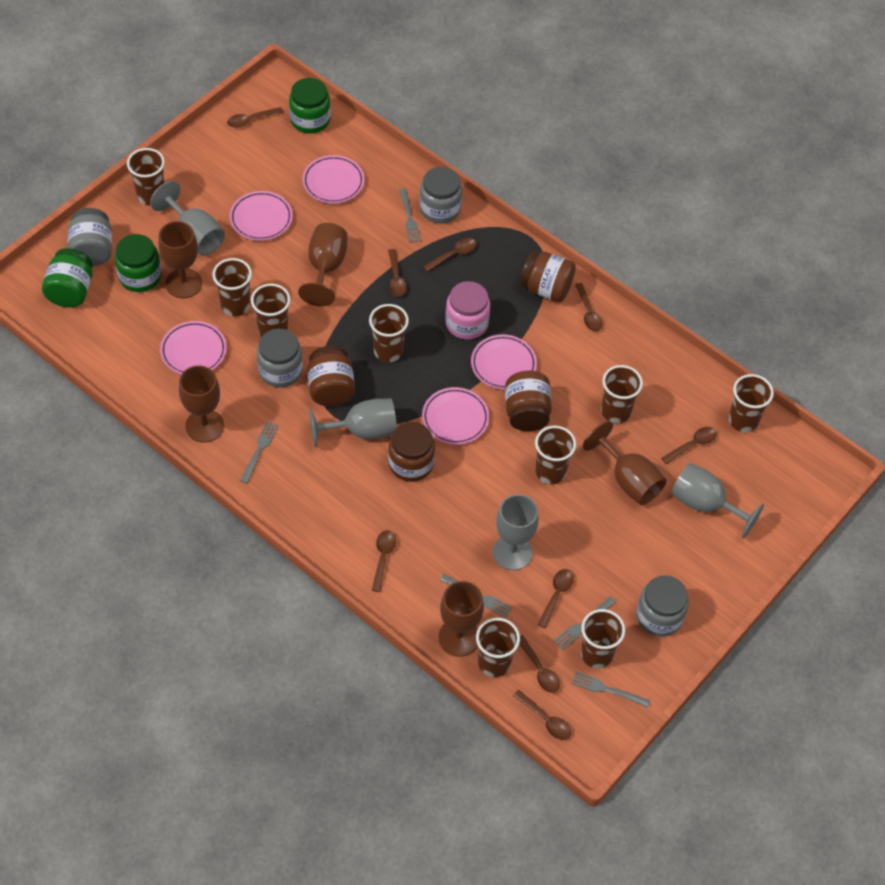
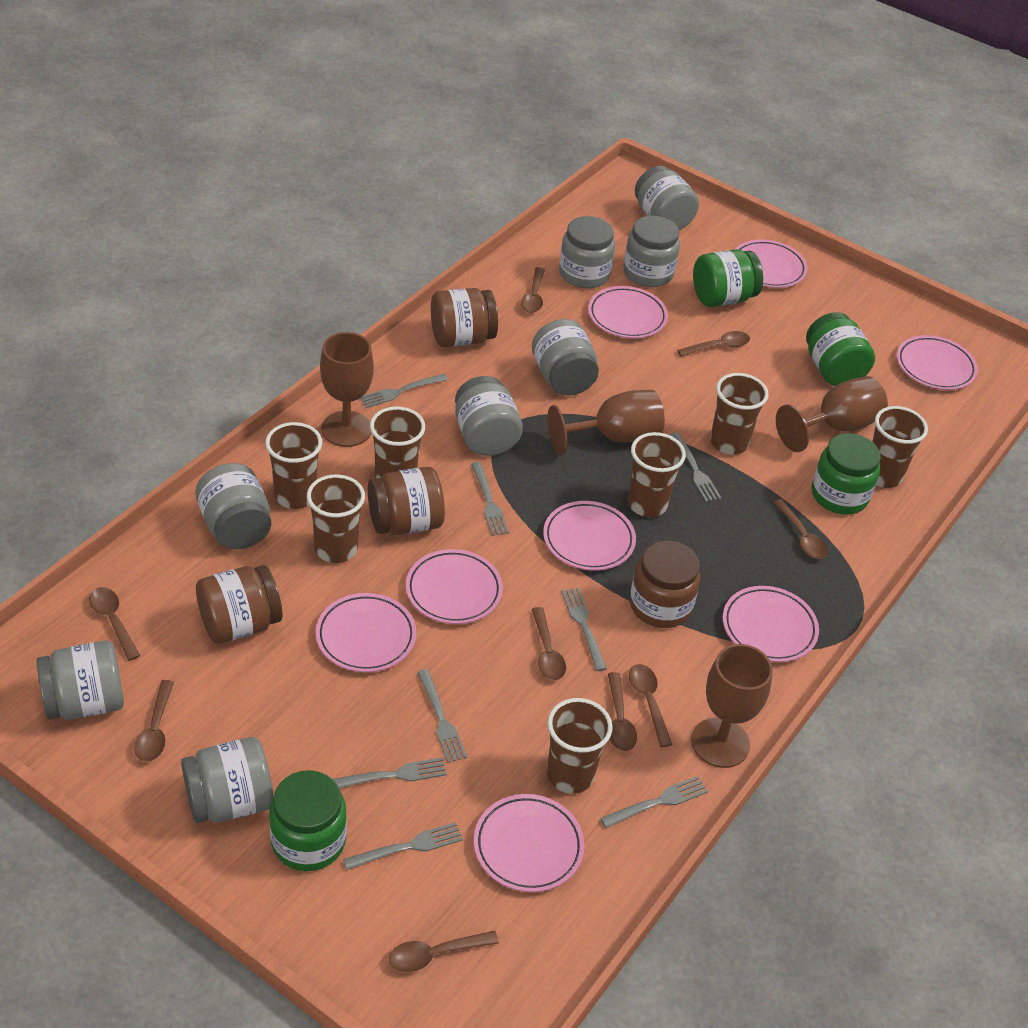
brown cup: 9 -> 7
brown goblet: 5 -> 4
green jar: 3 -> 4
grey fork: 5 -> 8
grey goblet: 4 -> 0
grey jar: 4 -> 8
pink jar: 1 -> 0
pink plate: 5 -> 8

